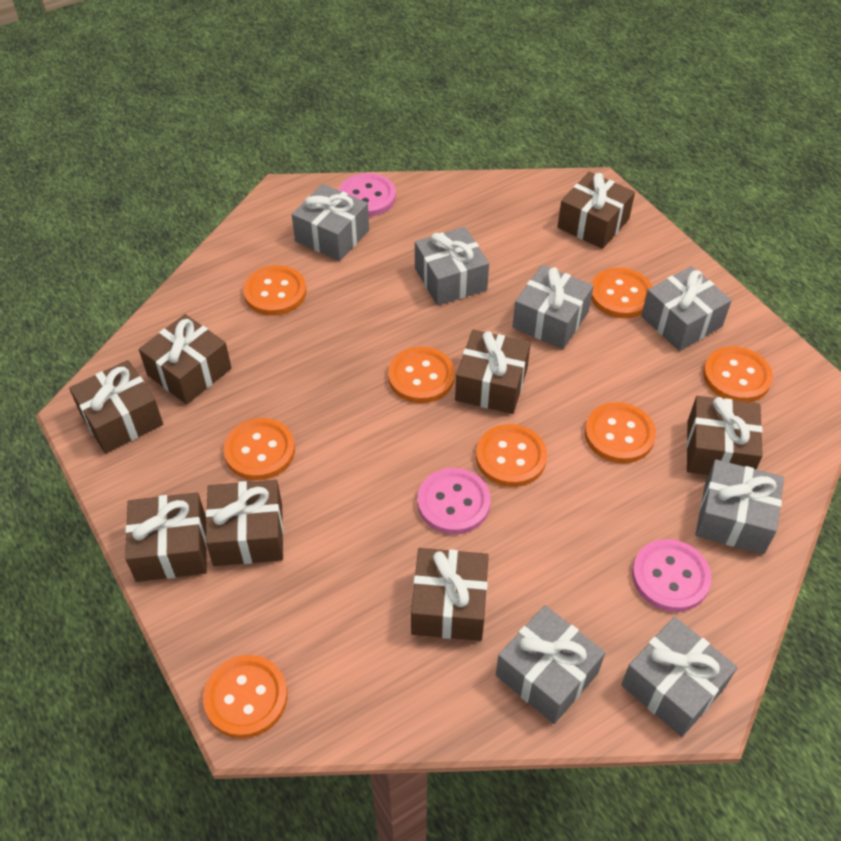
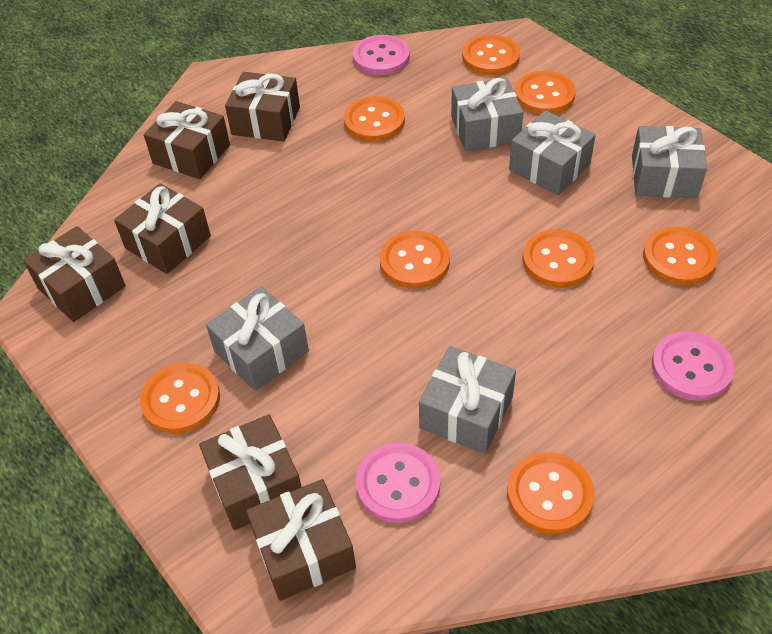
brown gift: 8 -> 6
grey gift: 7 -> 5

